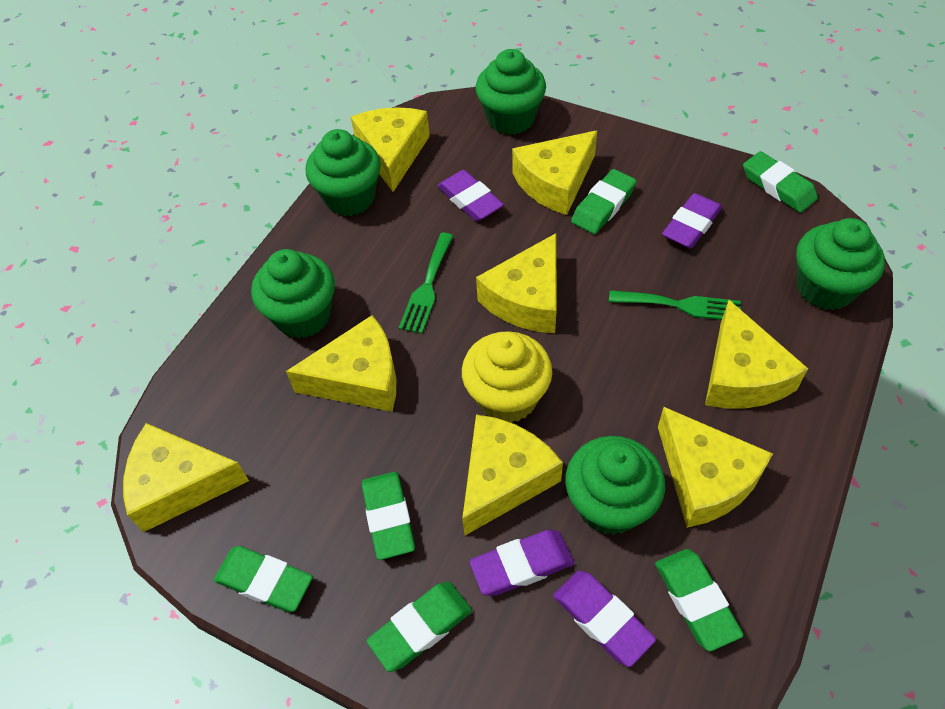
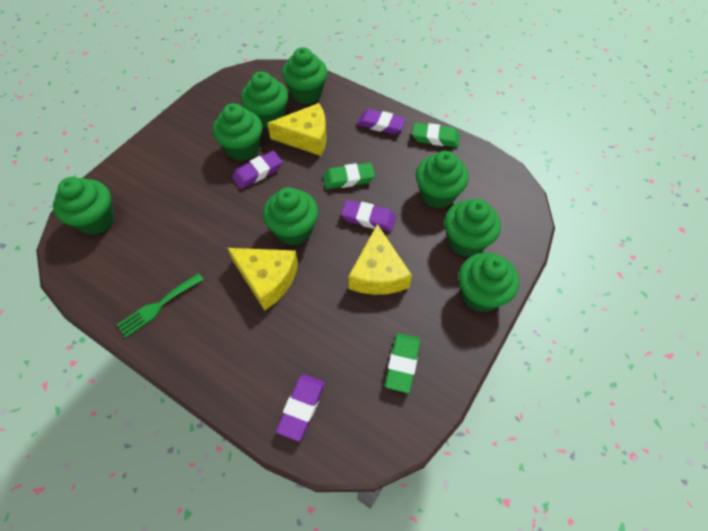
green cupcake: 5 -> 8
green eraser: 6 -> 3
green fork: 2 -> 1
yellow cheese: 8 -> 3
yellow cupcake: 1 -> 0

